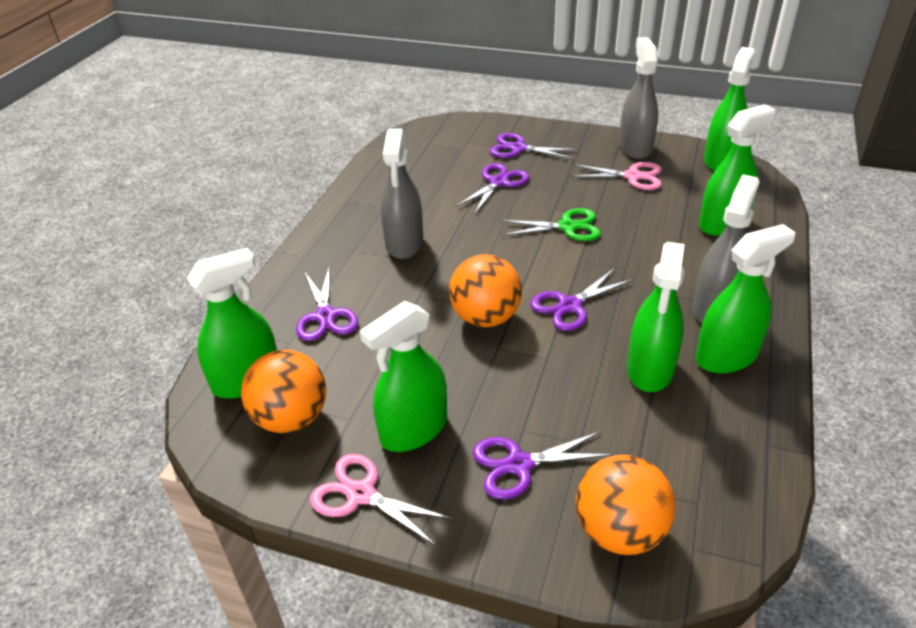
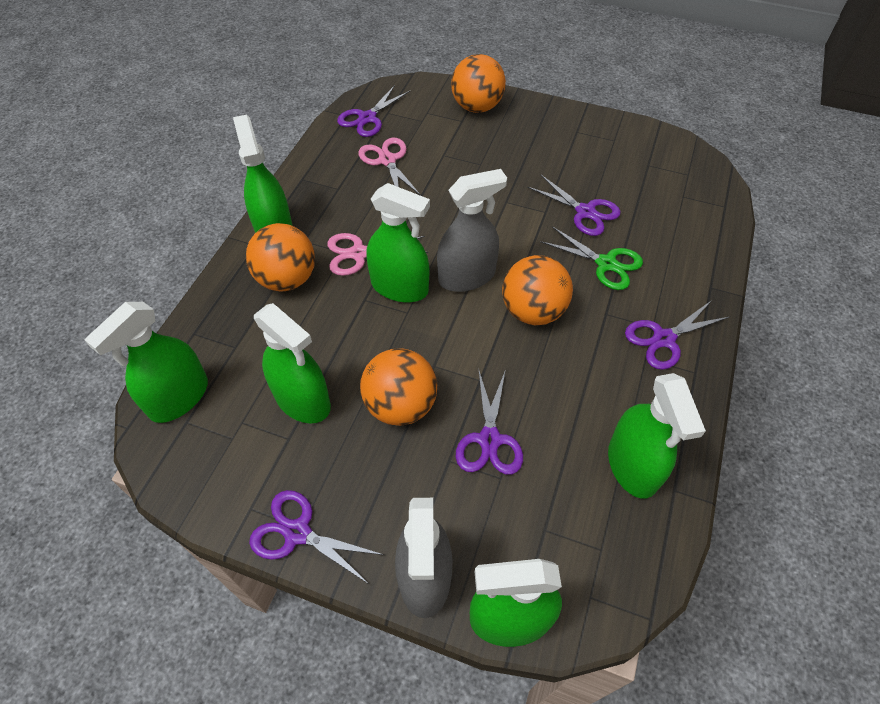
grey spray bottle: 3 -> 2
orange ball: 3 -> 4

